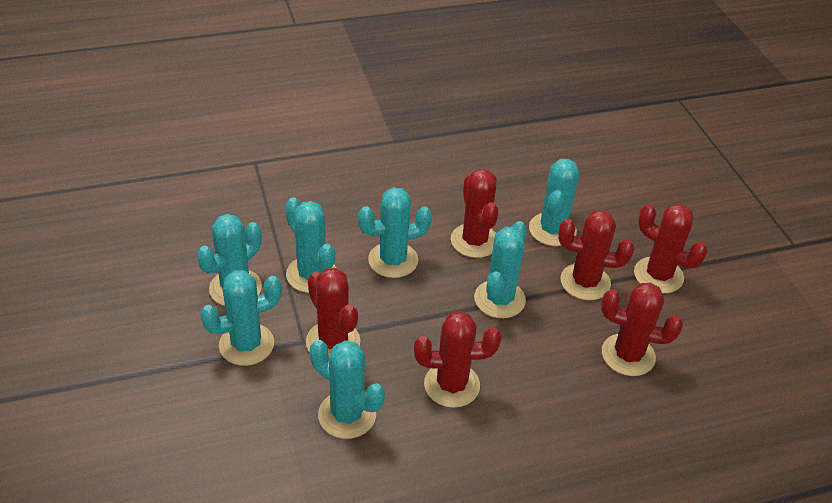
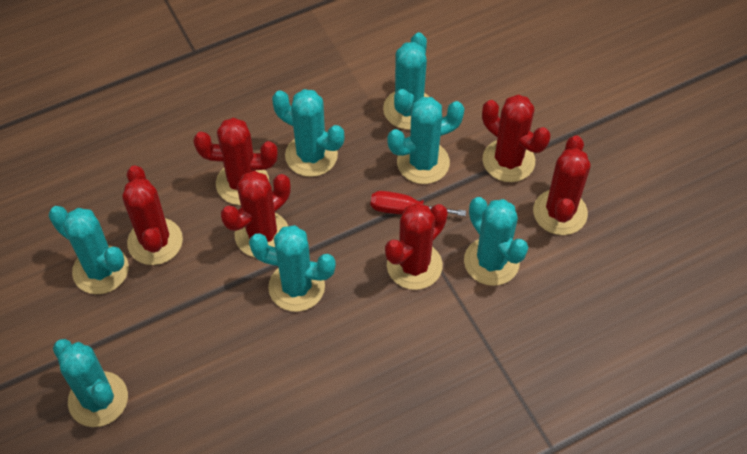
red screwdriver: 0 -> 1

